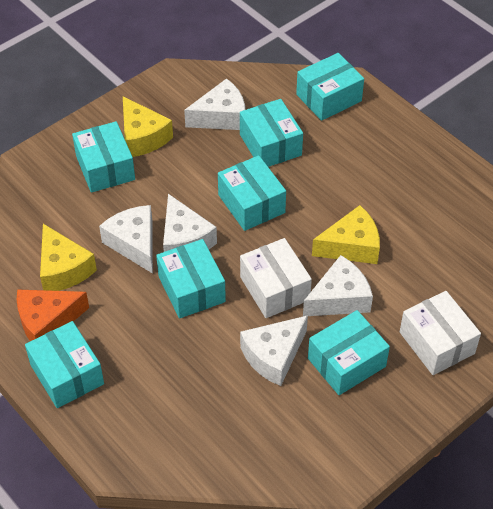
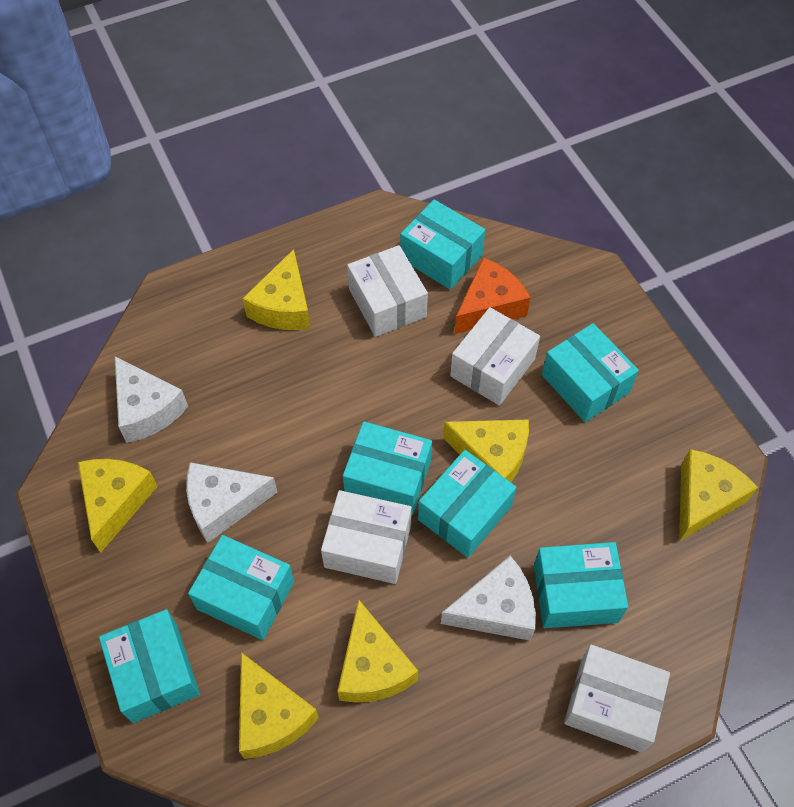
white box: 2 -> 4
white cheese: 5 -> 3
yellow cheese: 3 -> 6

